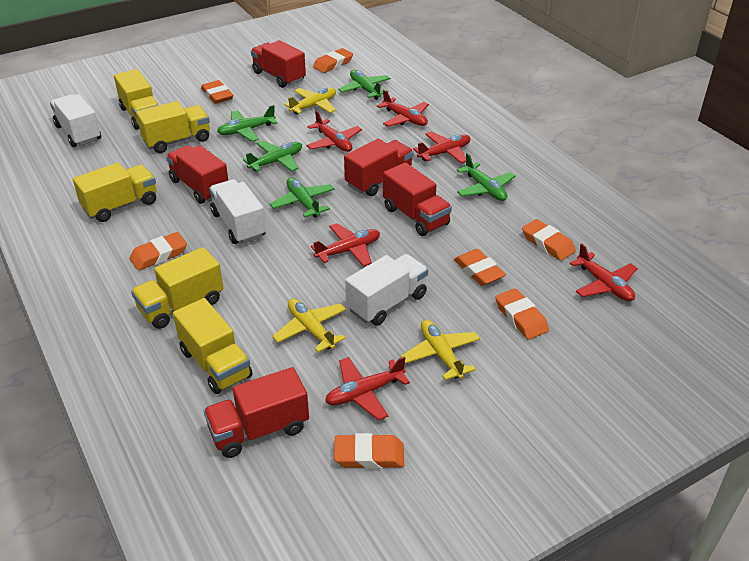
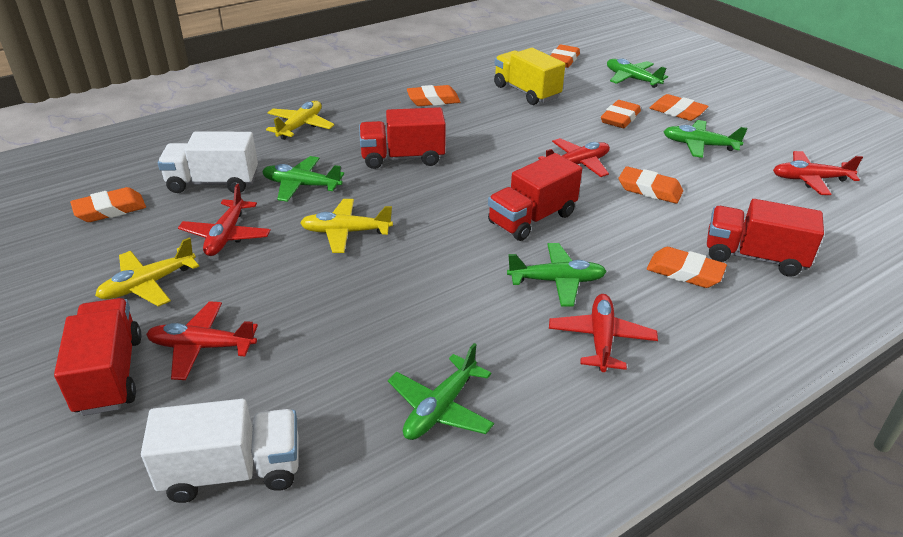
red plane: 6 -> 5
red truck: 5 -> 4
white truck: 3 -> 2
yellow truck: 5 -> 1

